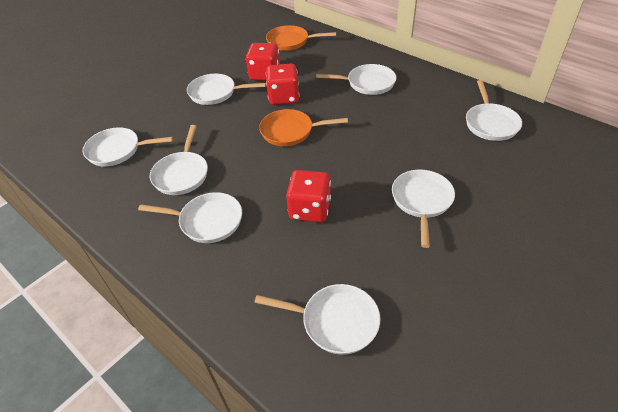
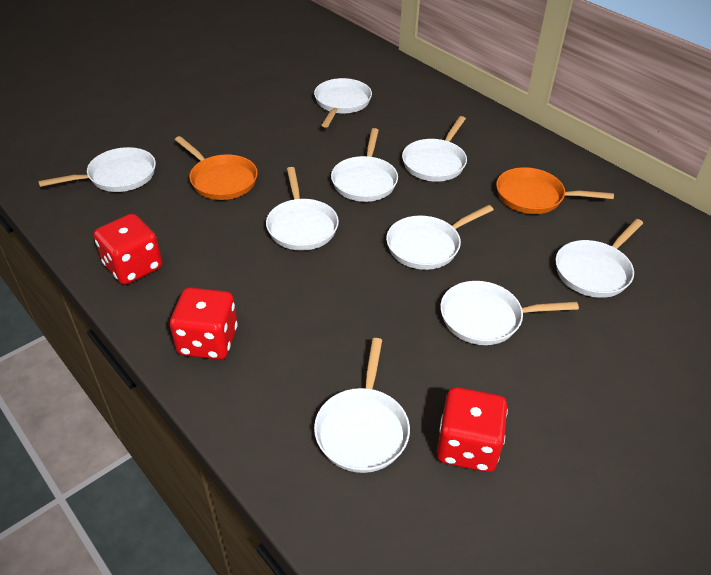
white pan: 8 -> 9

